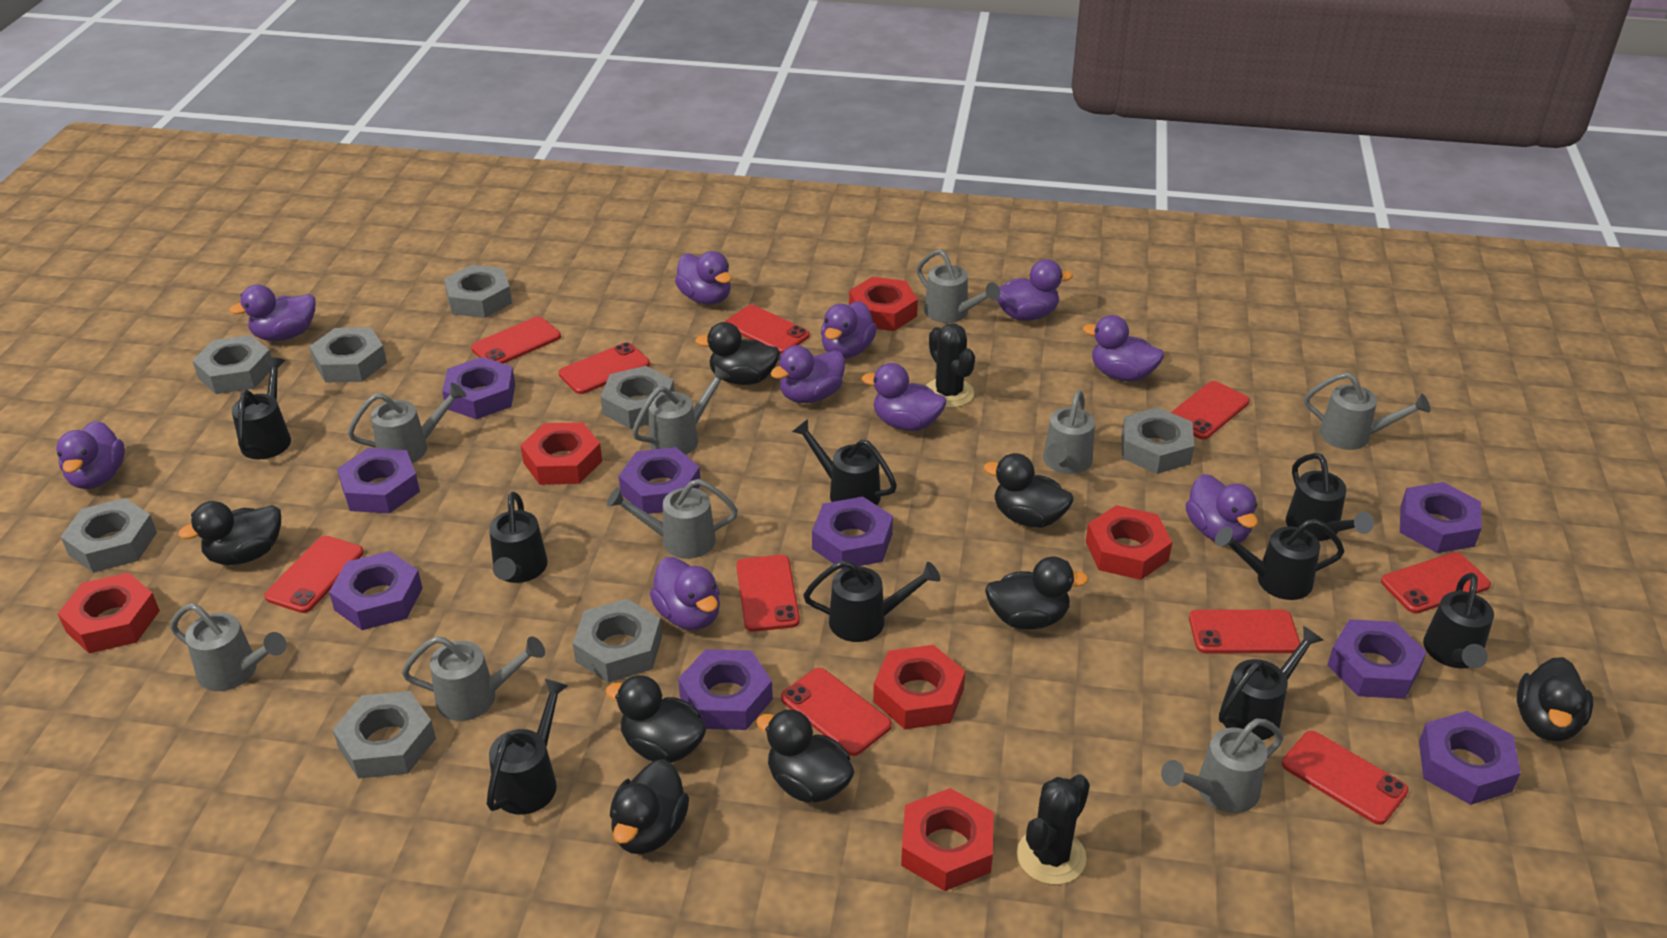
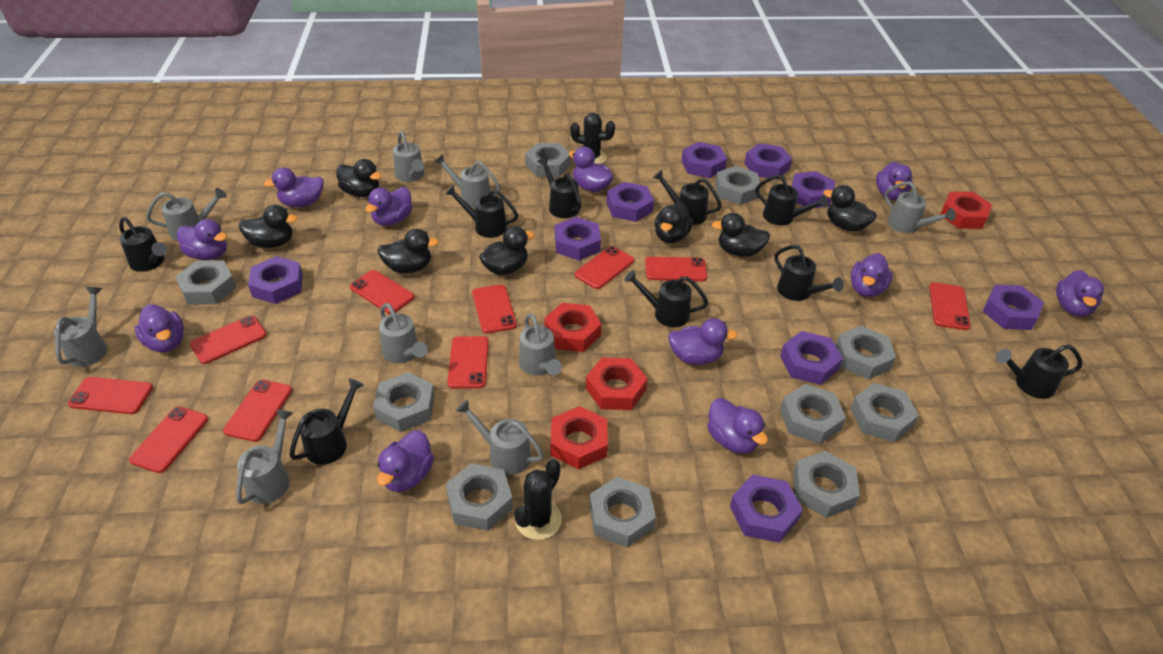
black duck: 8 -> 7
grey nut: 8 -> 10
purple duck: 10 -> 11
red nut: 6 -> 4

